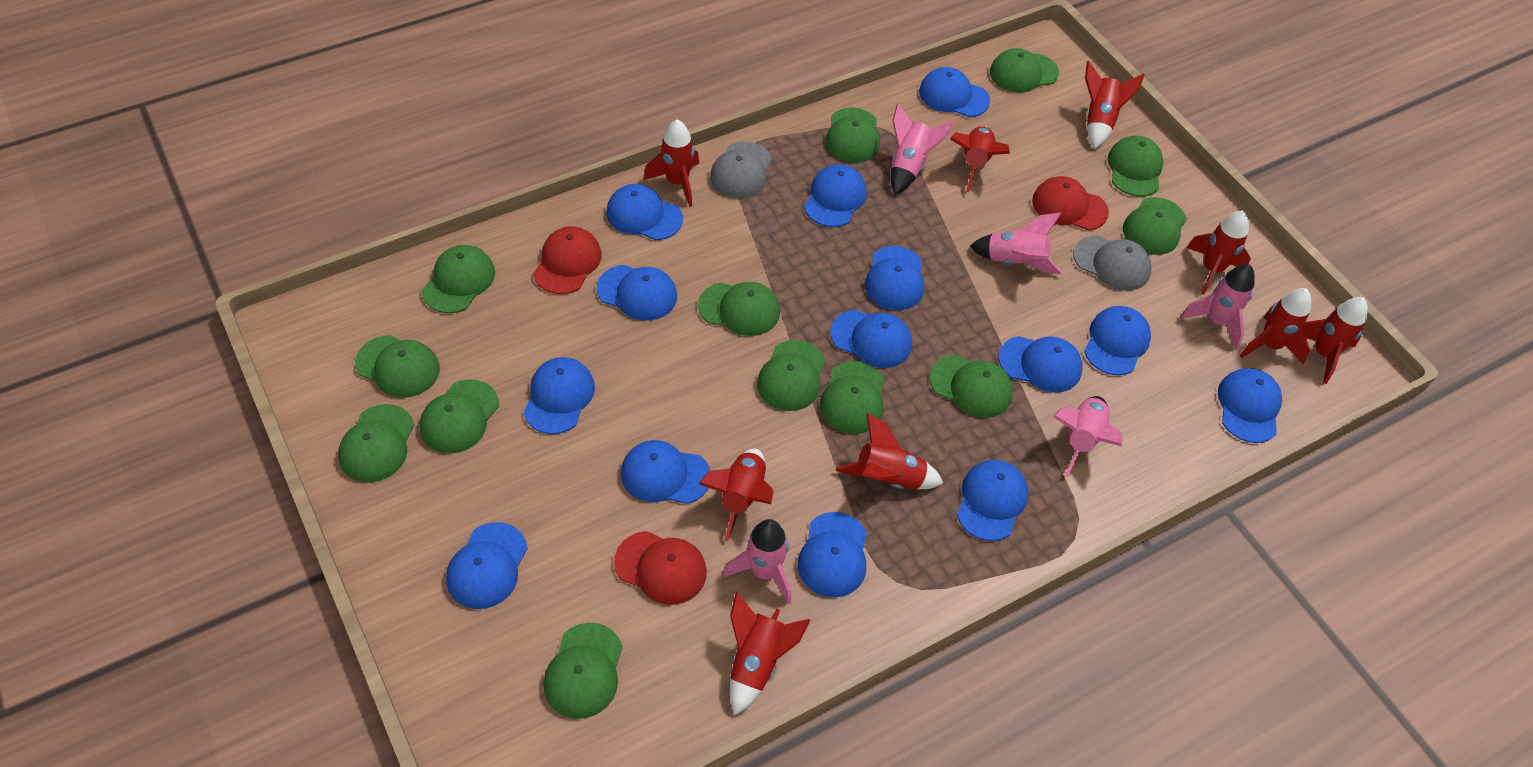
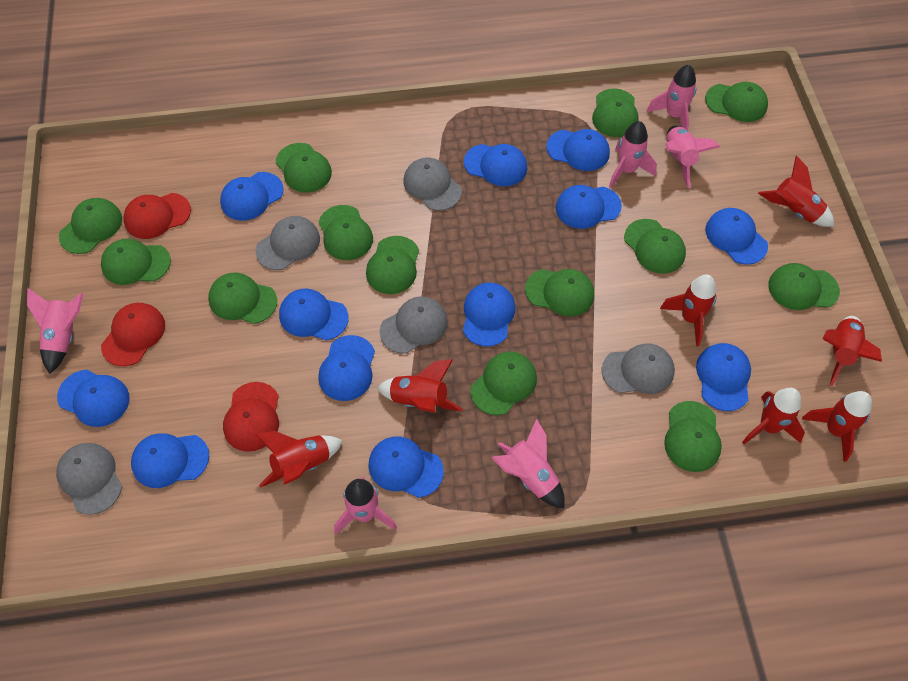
blue cap: 14 -> 12
grey cap: 2 -> 5
pink rocket: 5 -> 6
red rocket: 9 -> 7

